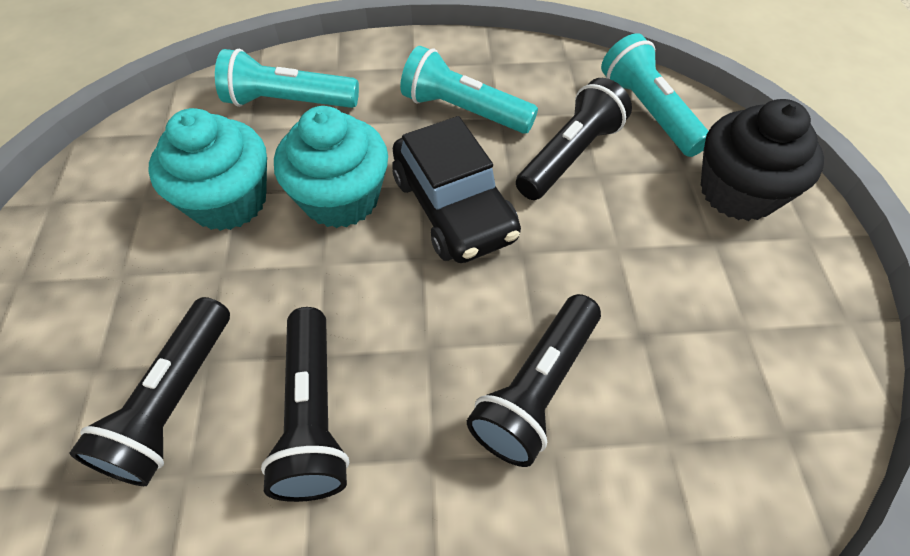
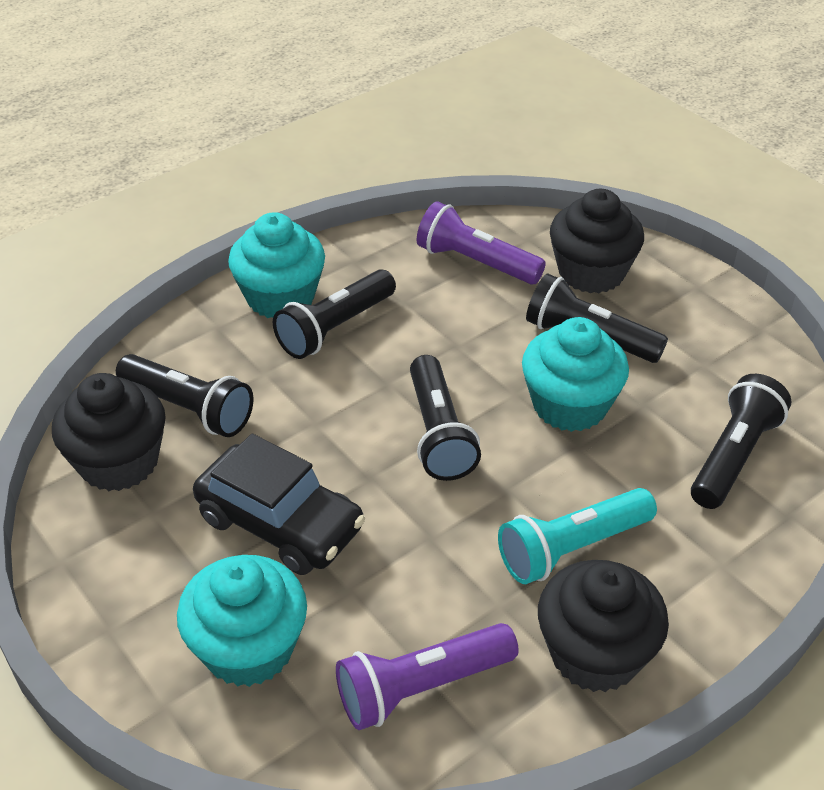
black cupcake: 1 -> 3
black flashlight: 4 -> 5
purple flashlight: 0 -> 2
turquoise cupcake: 2 -> 3
turquoise flashlight: 3 -> 1

